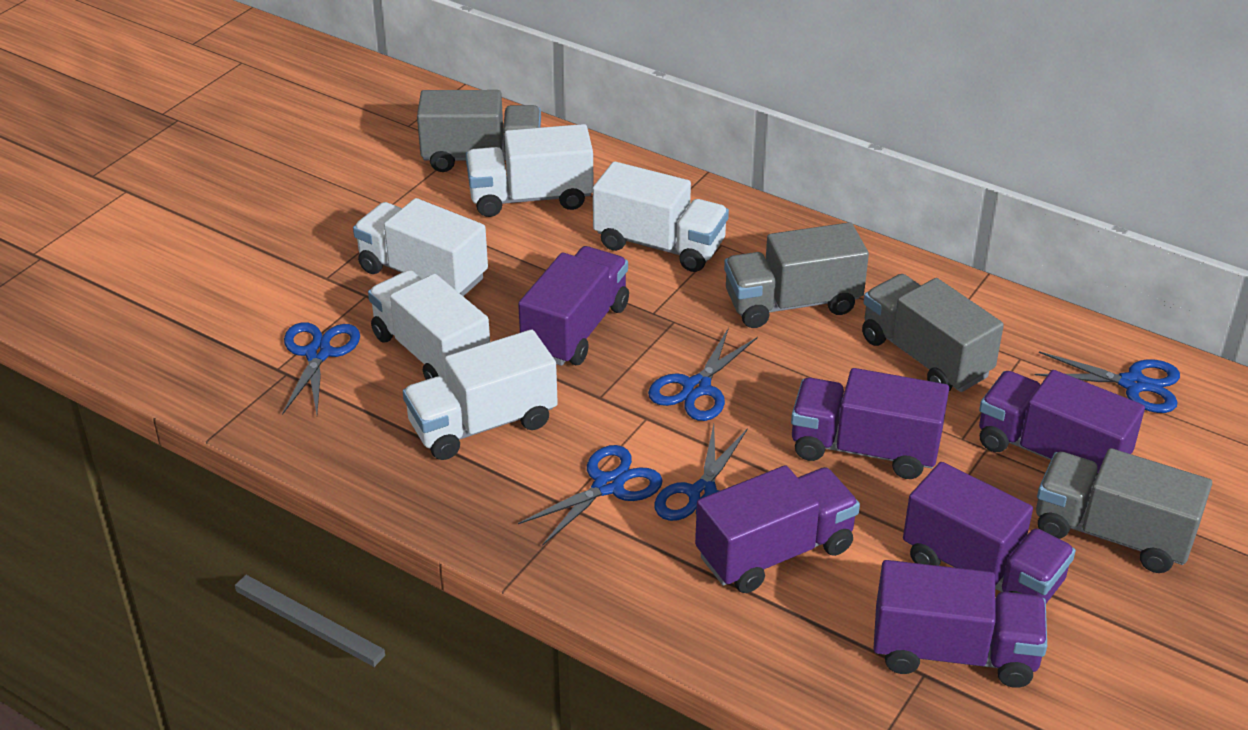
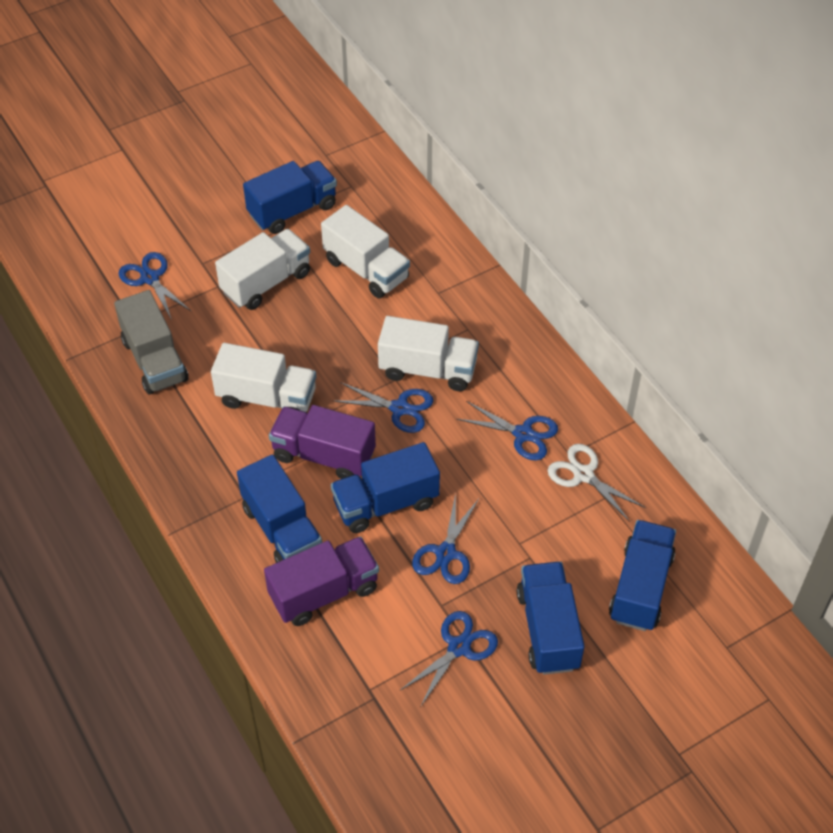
blue truck: 0 -> 5
grey truck: 4 -> 1
purple truck: 6 -> 2
white scissors: 0 -> 1
white truck: 5 -> 4

